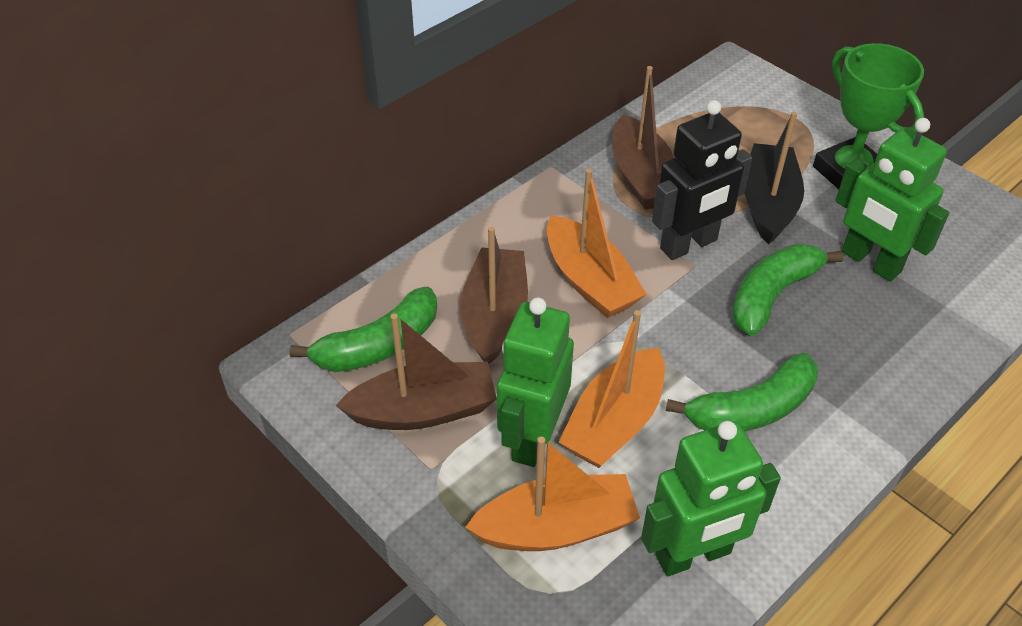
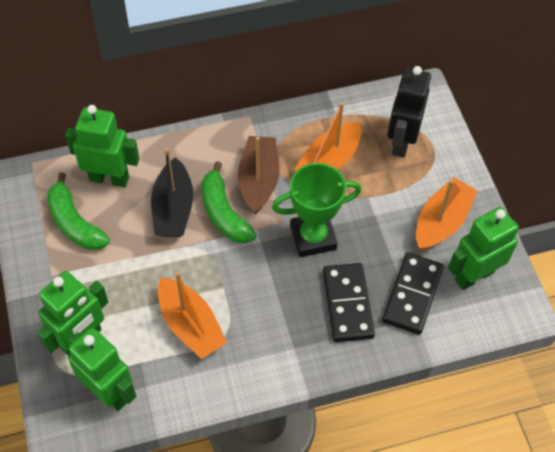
black domino: 0 -> 2
brown boat: 3 -> 1
green banana: 3 -> 2
green robot: 3 -> 4

